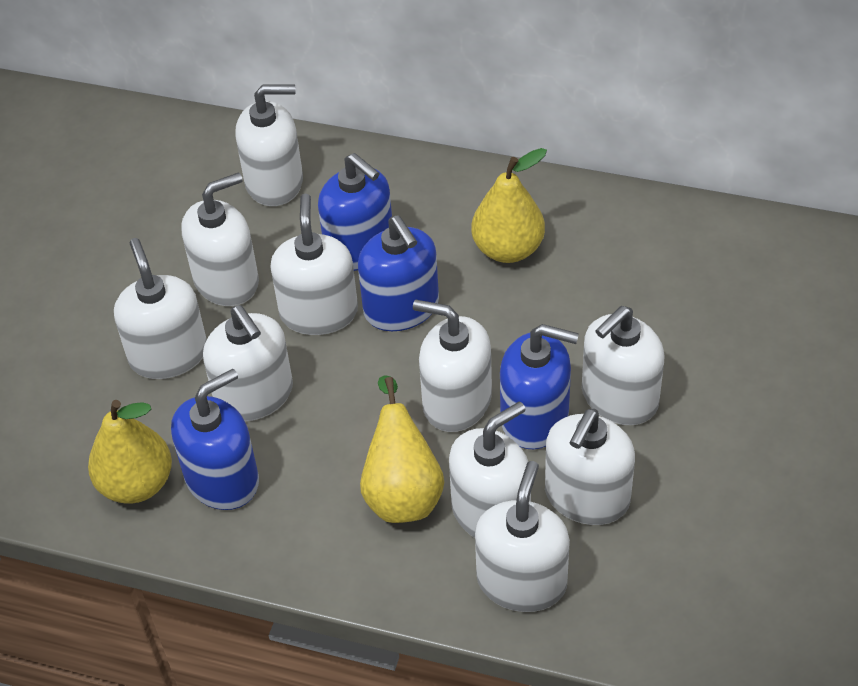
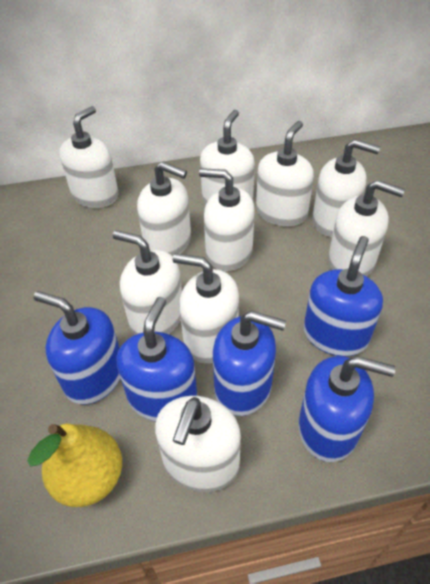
blue soap dispenser: 4 -> 5
yellow pear: 3 -> 1

